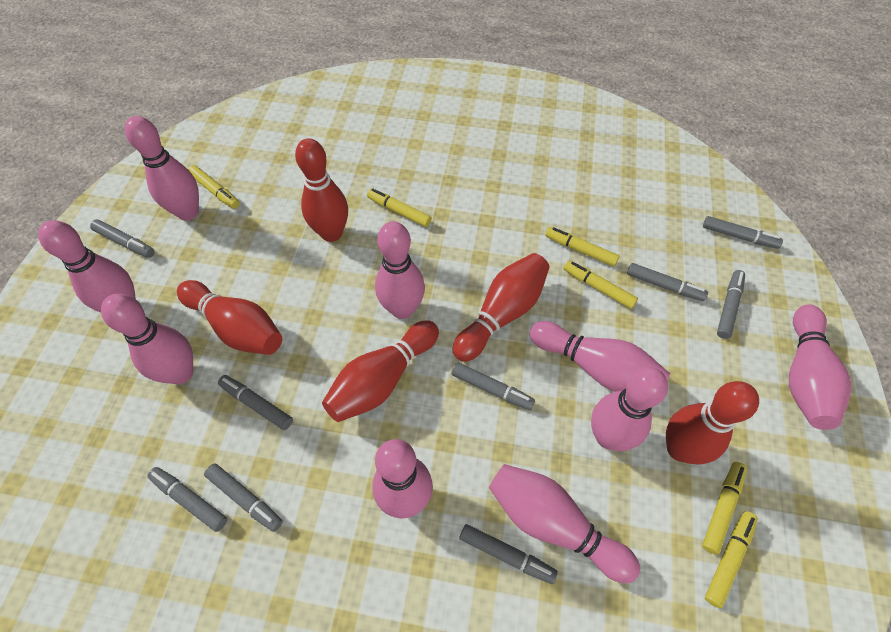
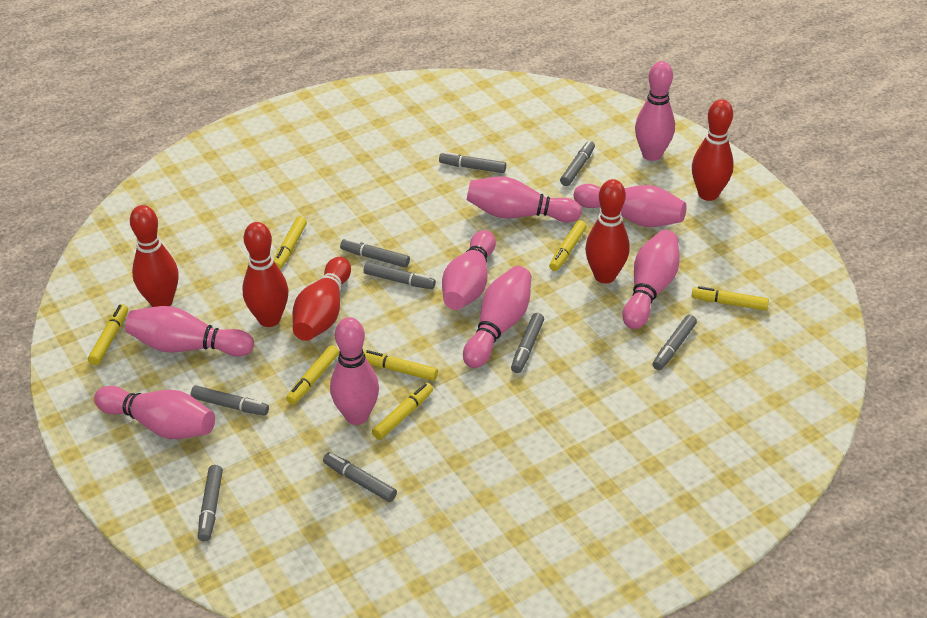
yellow marker: 6 -> 7

